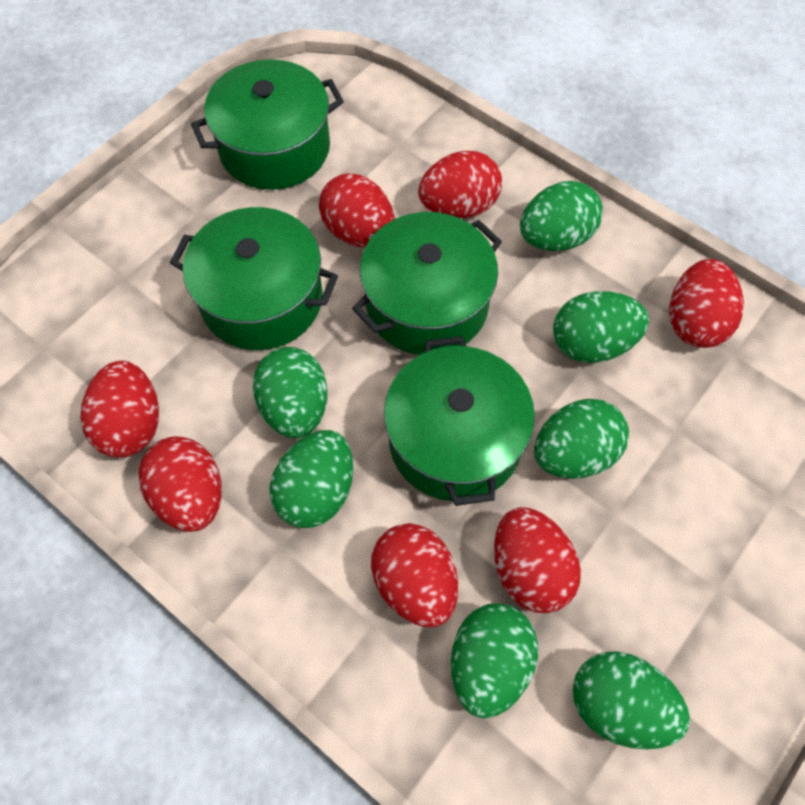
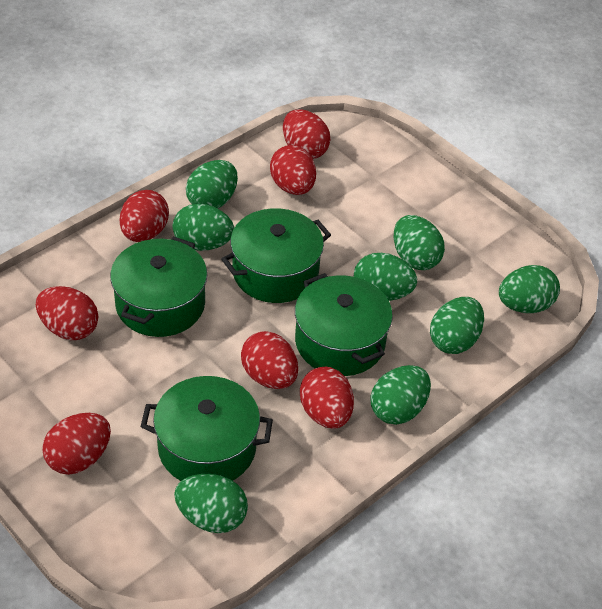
green egg: 7 -> 8

